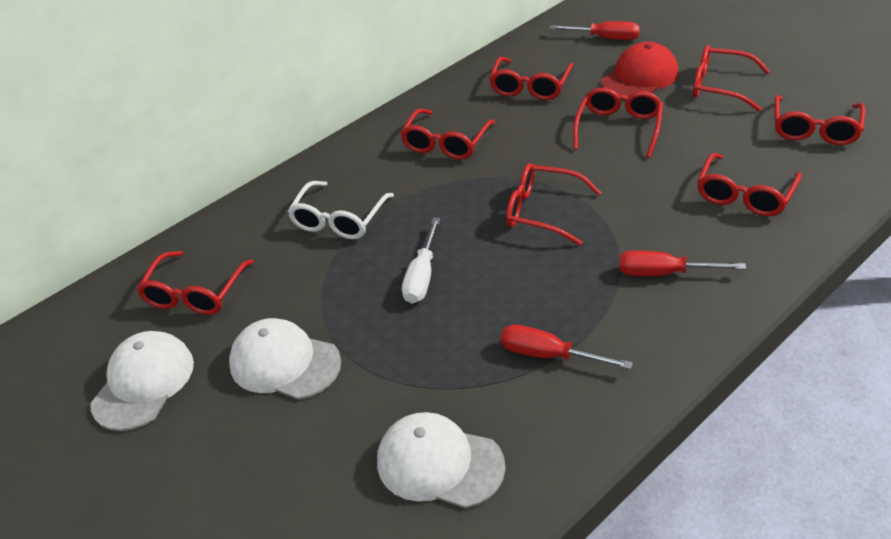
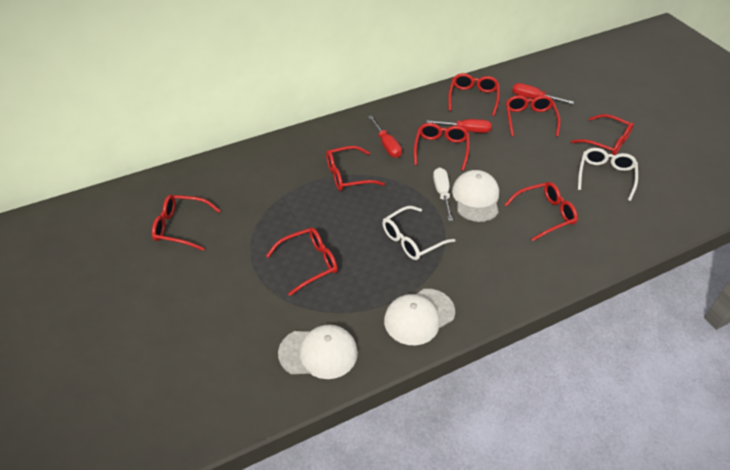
red cap: 1 -> 0
white glasses: 1 -> 2

